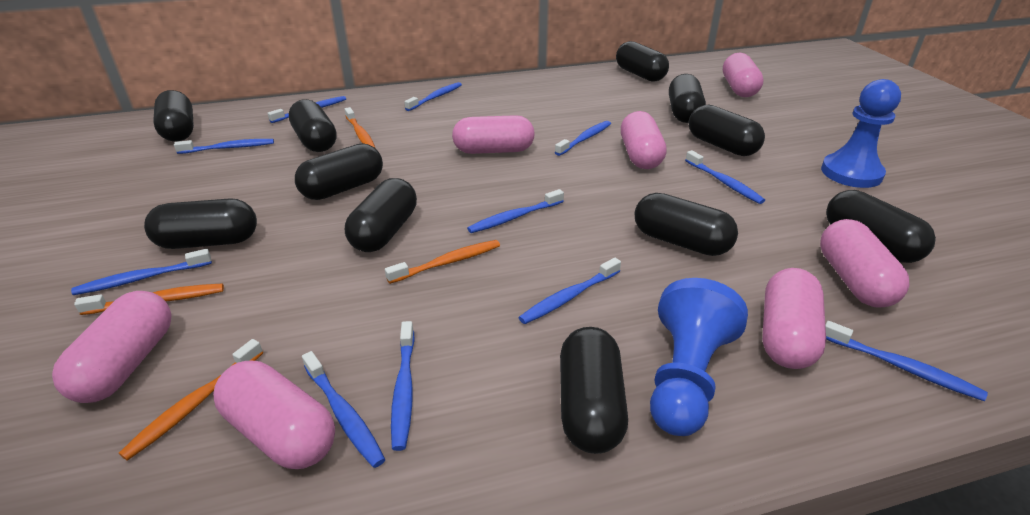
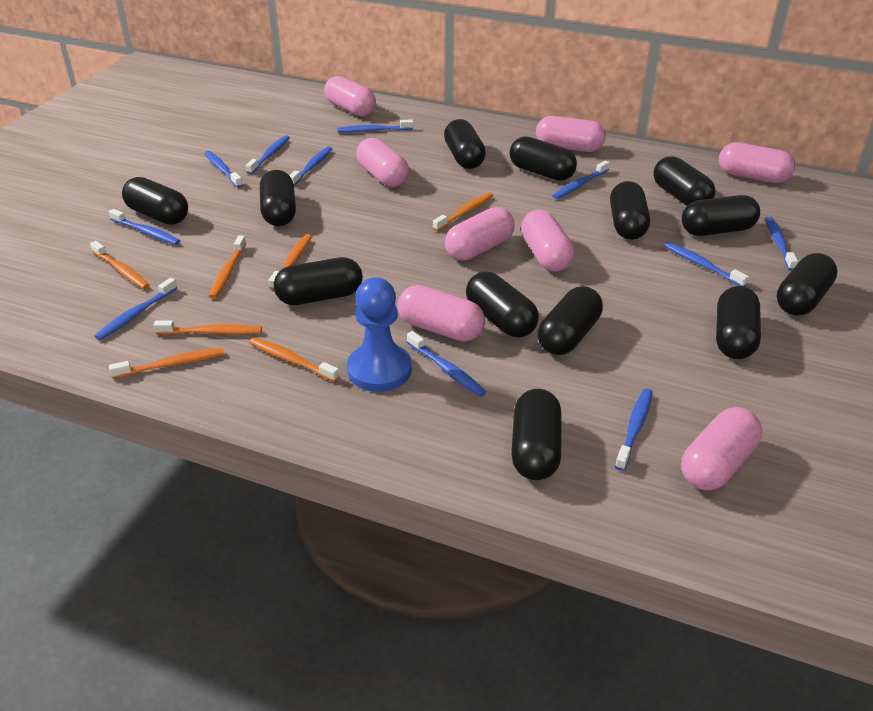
black capsule: 11 -> 13
blue pawn: 2 -> 1
orange toothbrush: 4 -> 7
pink capsule: 7 -> 8

